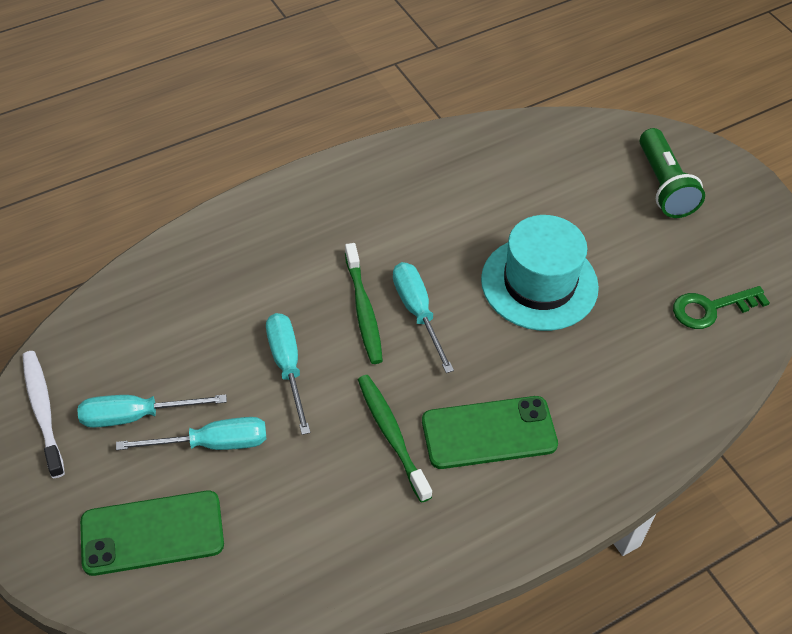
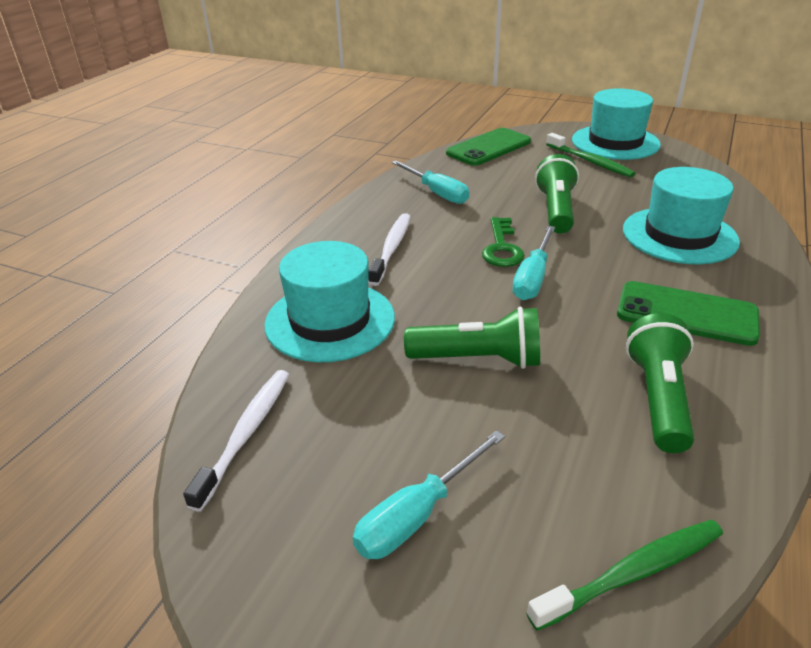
green flashlight: 1 -> 3
turquoise hat: 1 -> 3
turquoise screwdriver: 4 -> 3
white toothbrush: 1 -> 2

